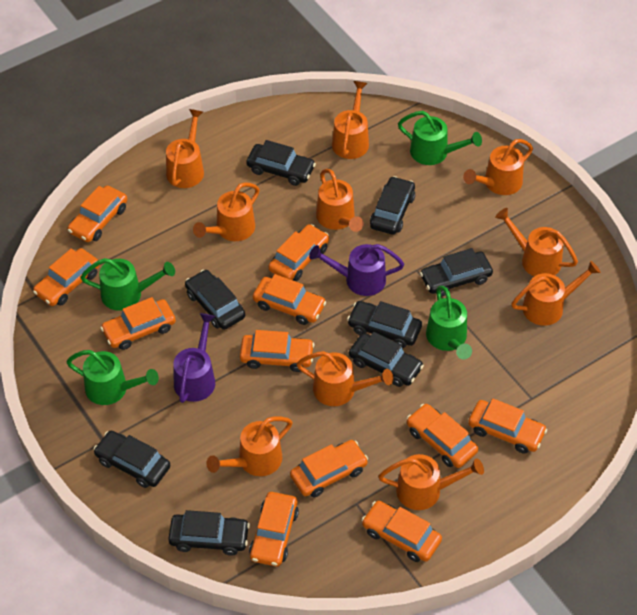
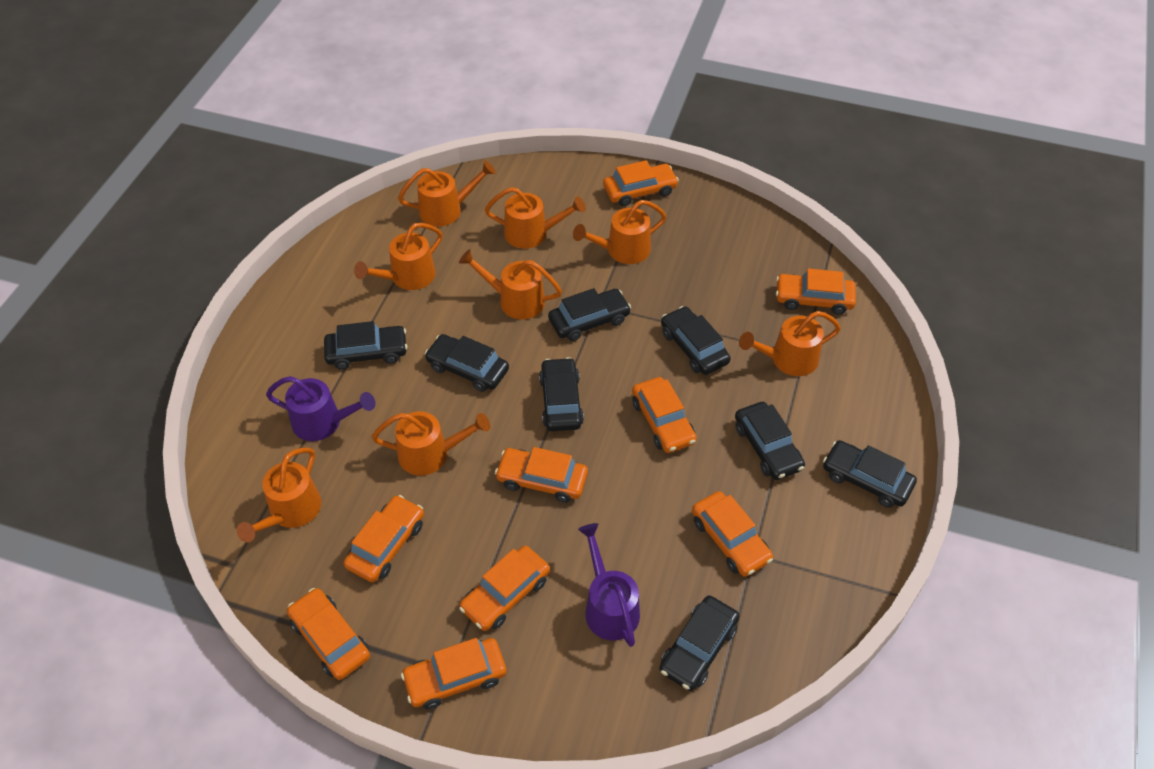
green watering can: 4 -> 0
orange car: 11 -> 9
orange watering can: 10 -> 8

